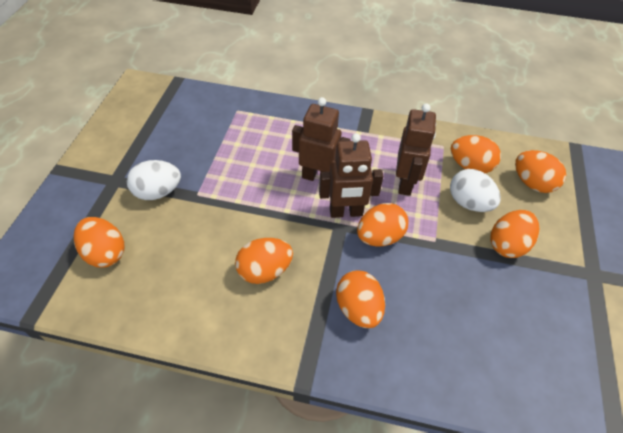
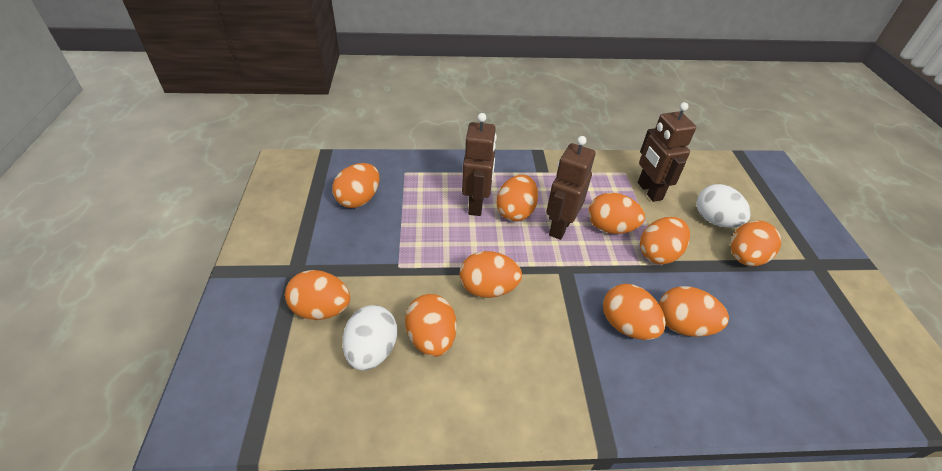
orange egg: 7 -> 10

